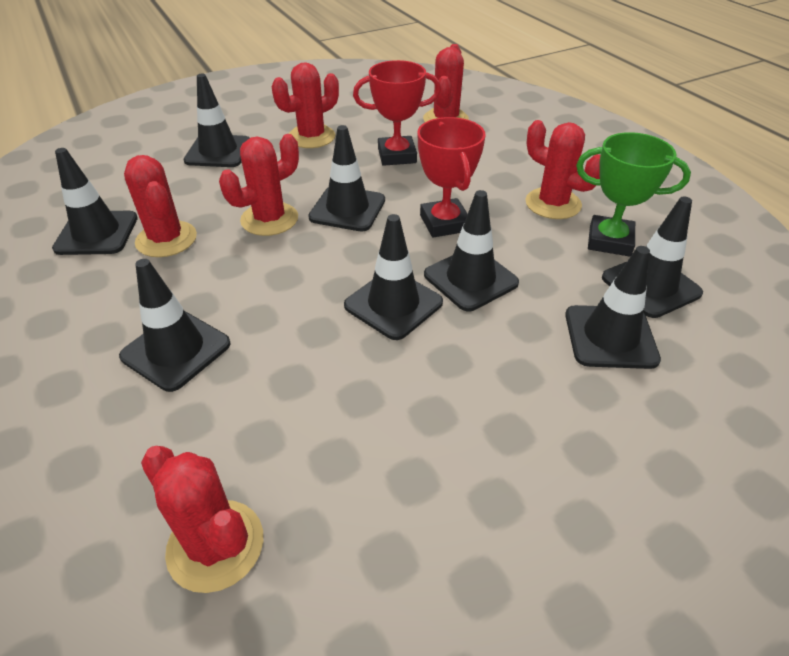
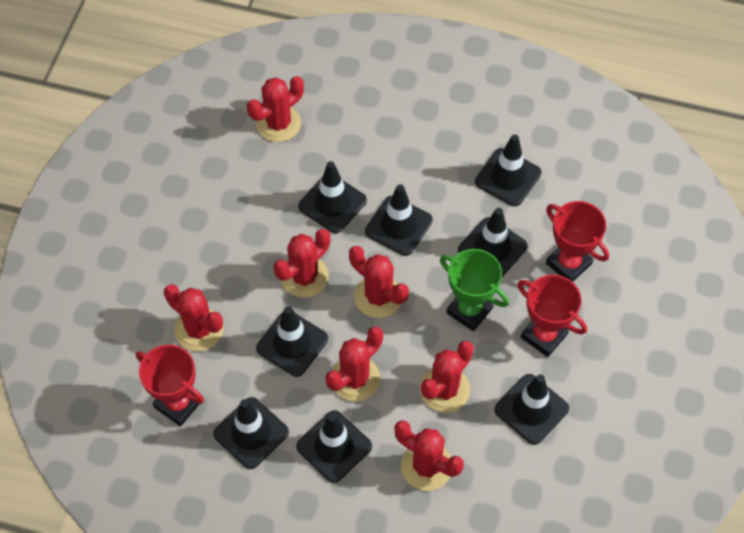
red cactus: 6 -> 7
red trophy: 2 -> 3

